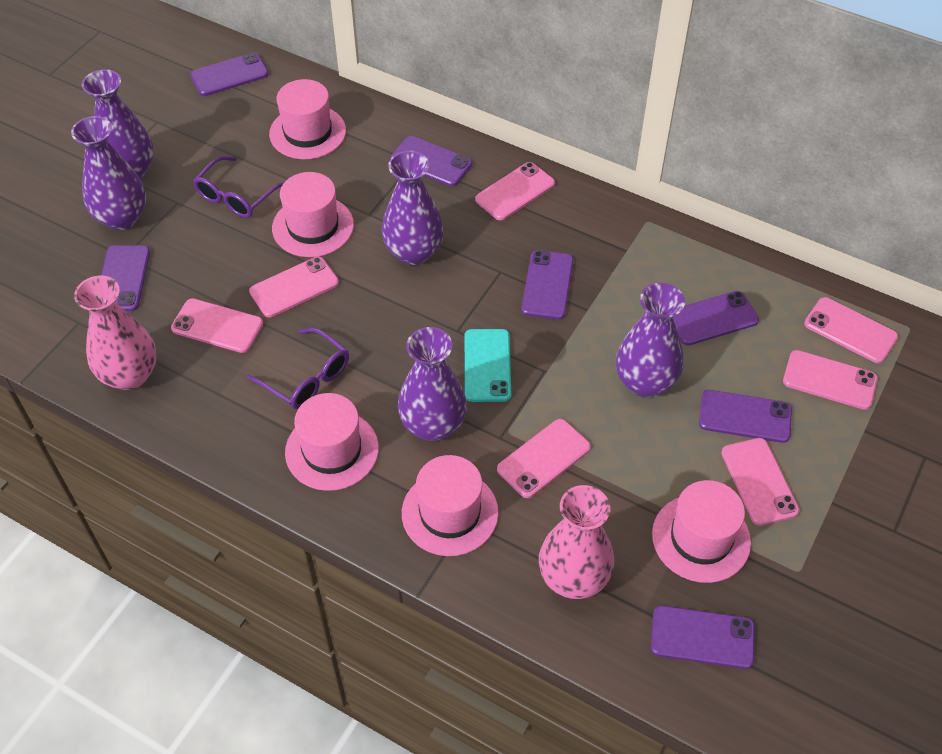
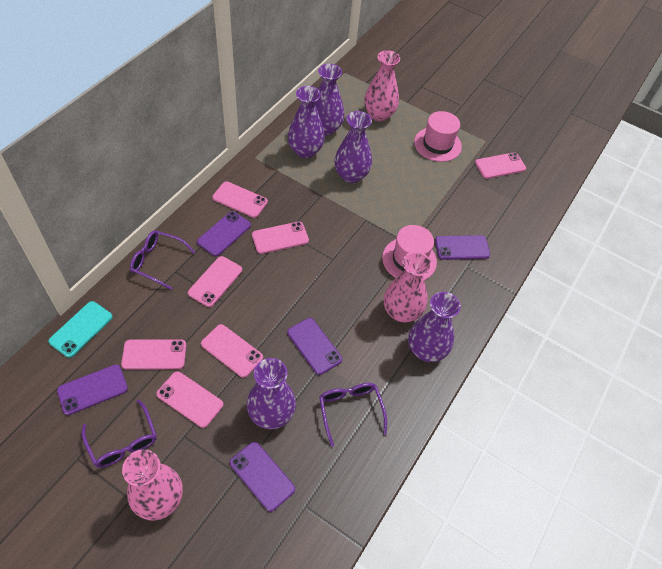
pink hat: 5 -> 2
pink vase: 2 -> 3
purple glasses: 2 -> 3
purple phone: 7 -> 5

